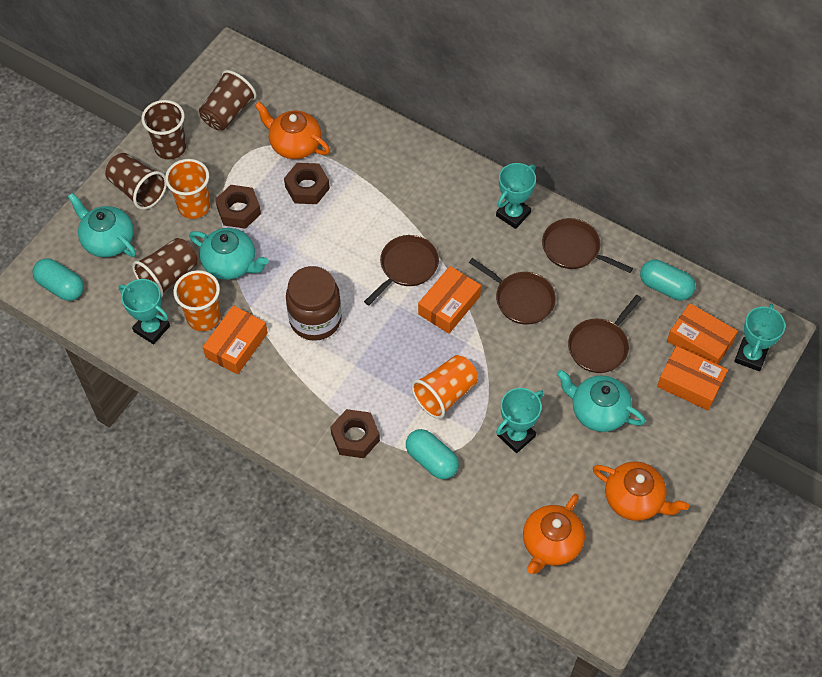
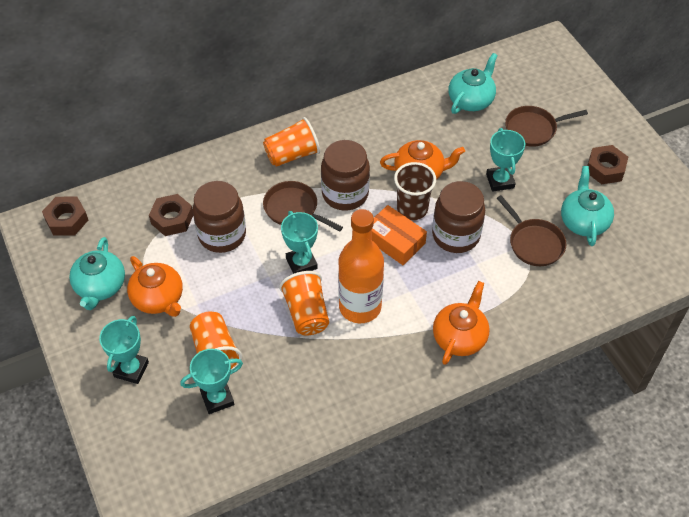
brown cup: 4 -> 1
brown jar: 1 -> 3
brown pan: 4 -> 3
orange bottle: 0 -> 1
orange box: 4 -> 1
turquoise capsule: 3 -> 0

